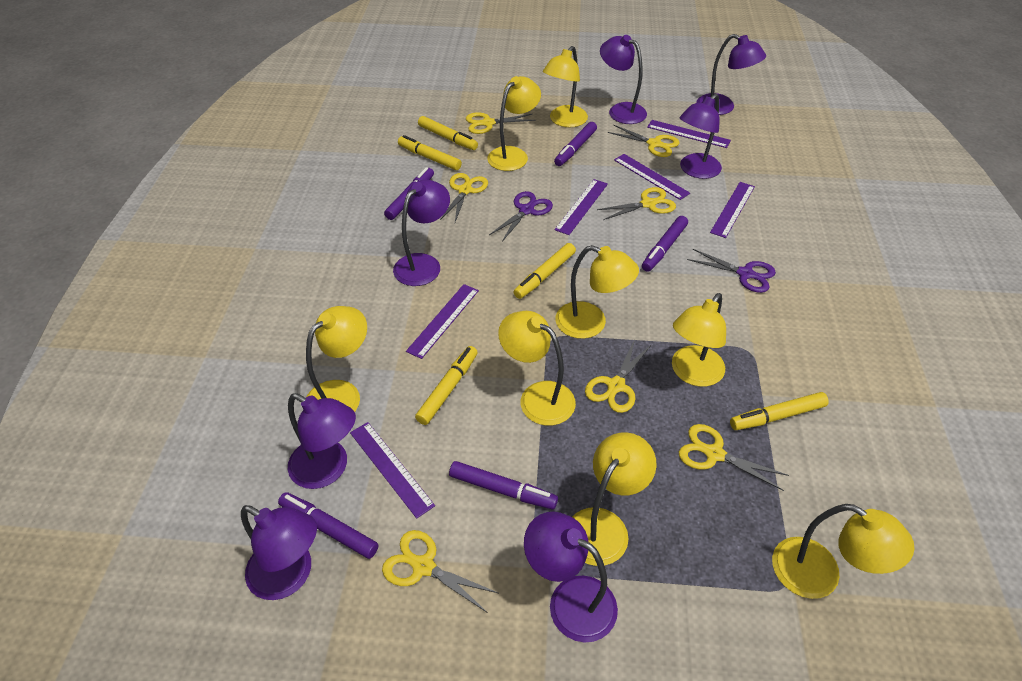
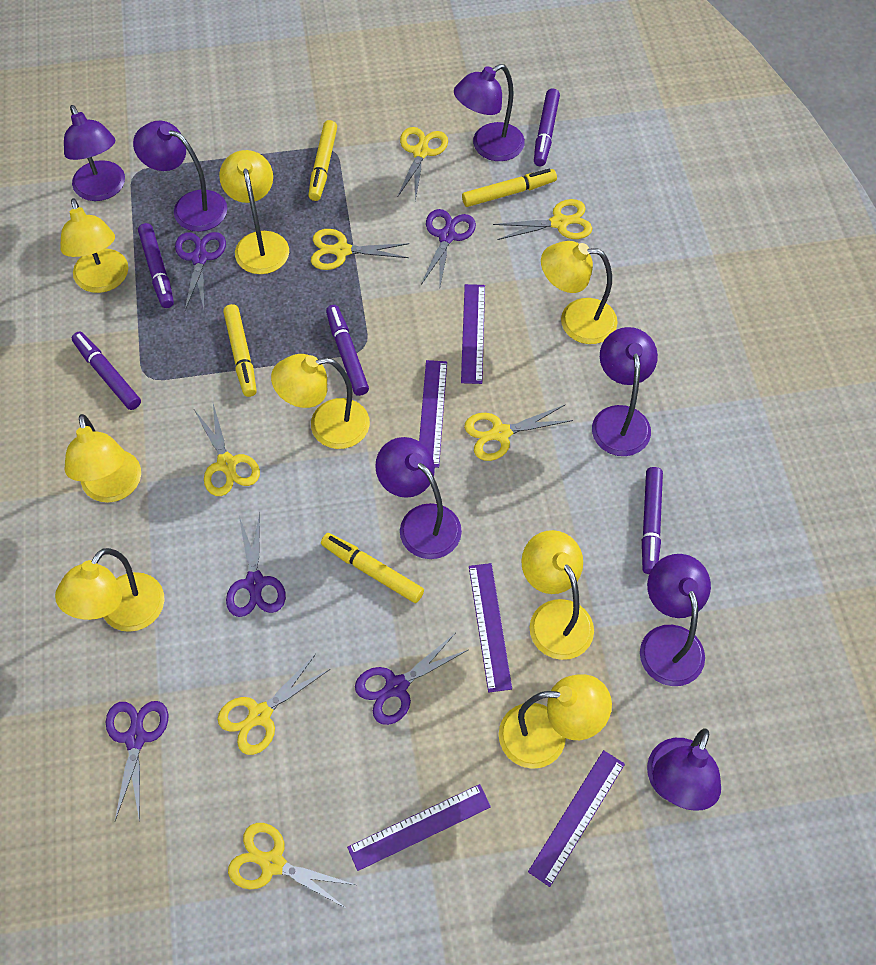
purple ruler: 6 -> 5
purple scissors: 2 -> 5
yellow marker: 5 -> 4

